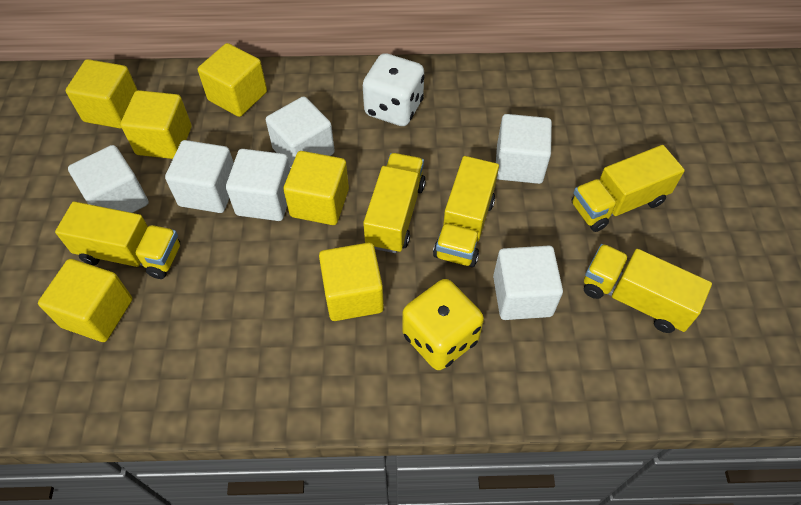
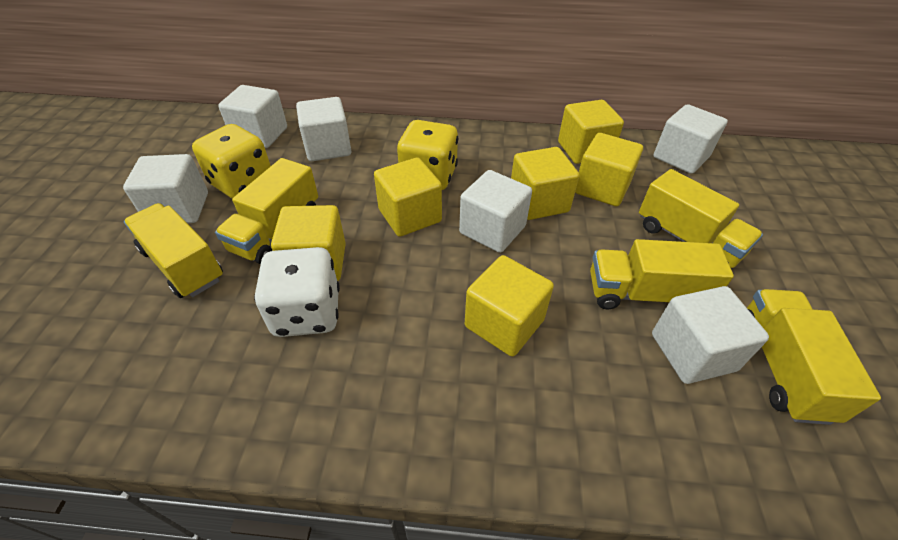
yellow dice: 1 -> 2

